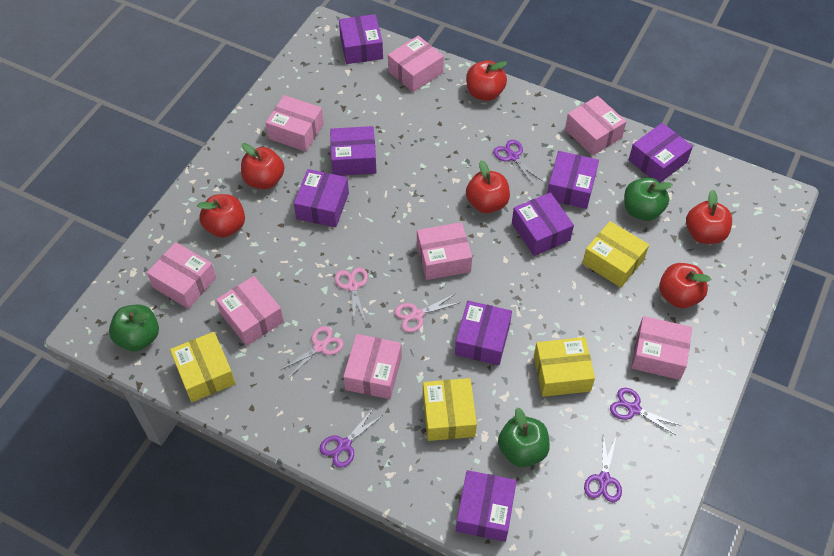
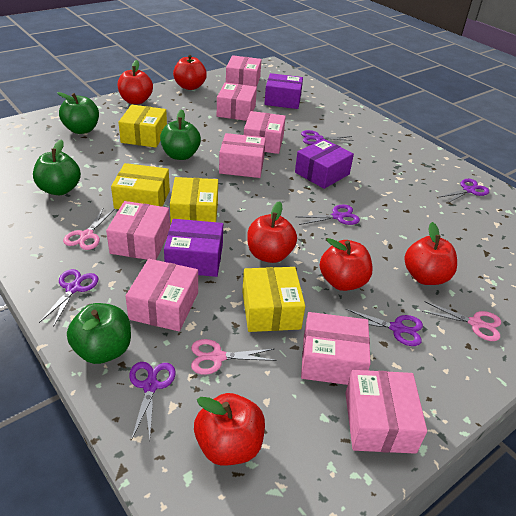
green apple: 3 -> 4
purple box: 8 -> 3
purple scissors: 4 -> 6

